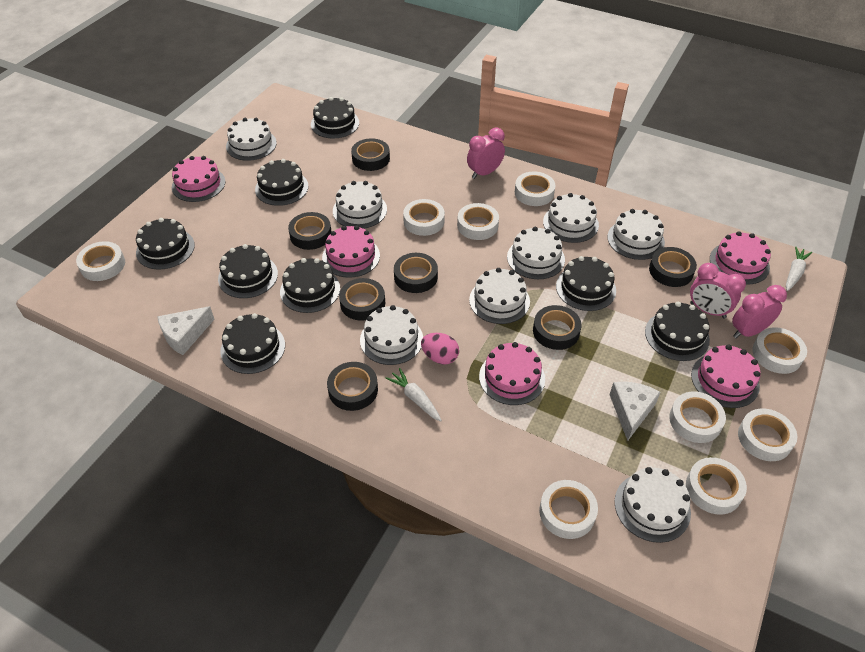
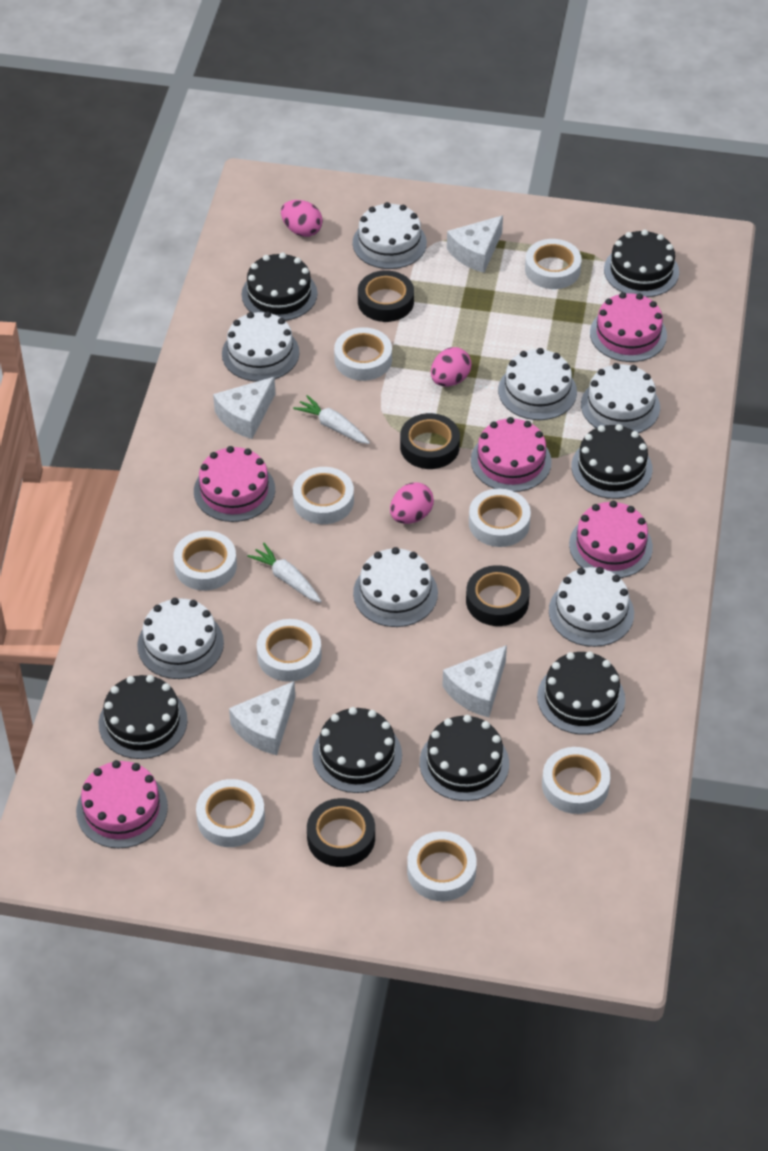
black cake: 8 -> 7
black tape: 7 -> 4
pink clock: 3 -> 0
pink egg: 1 -> 3
white cake: 8 -> 7
white cheese: 2 -> 4

